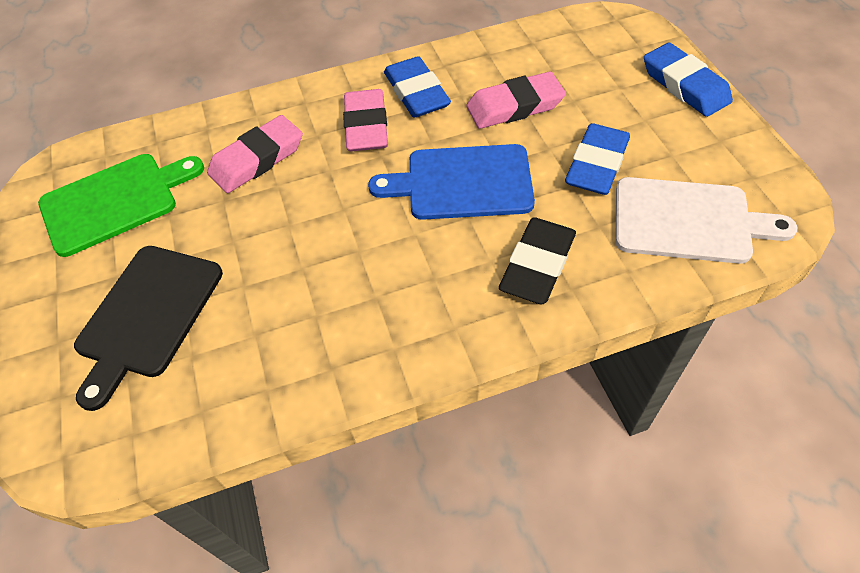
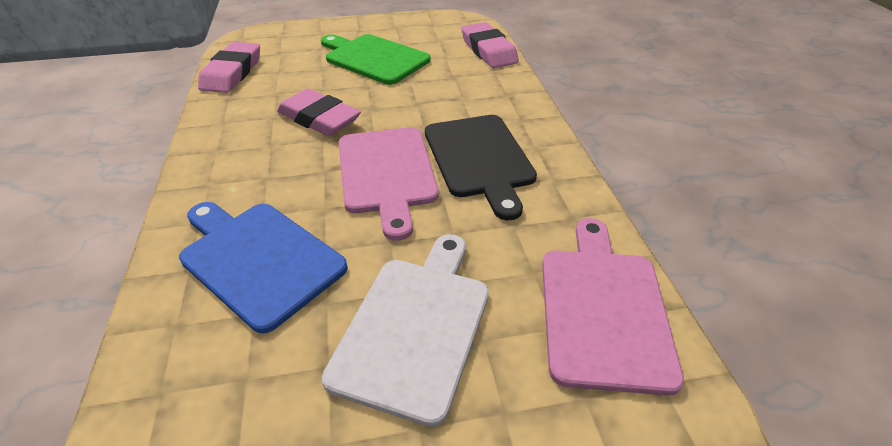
black eraser: 1 -> 0
blue eraser: 3 -> 0
pink cutting board: 0 -> 2

